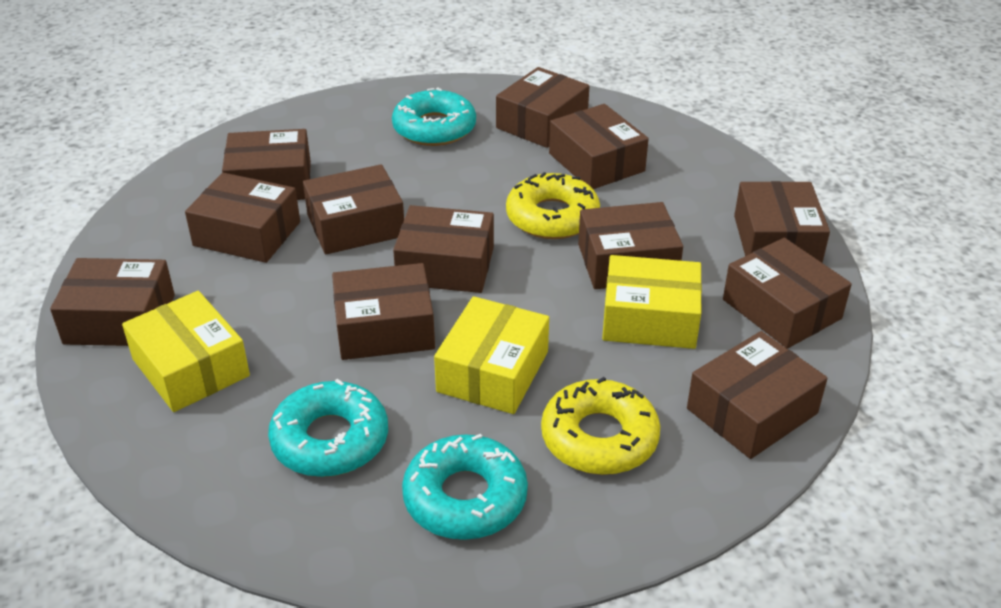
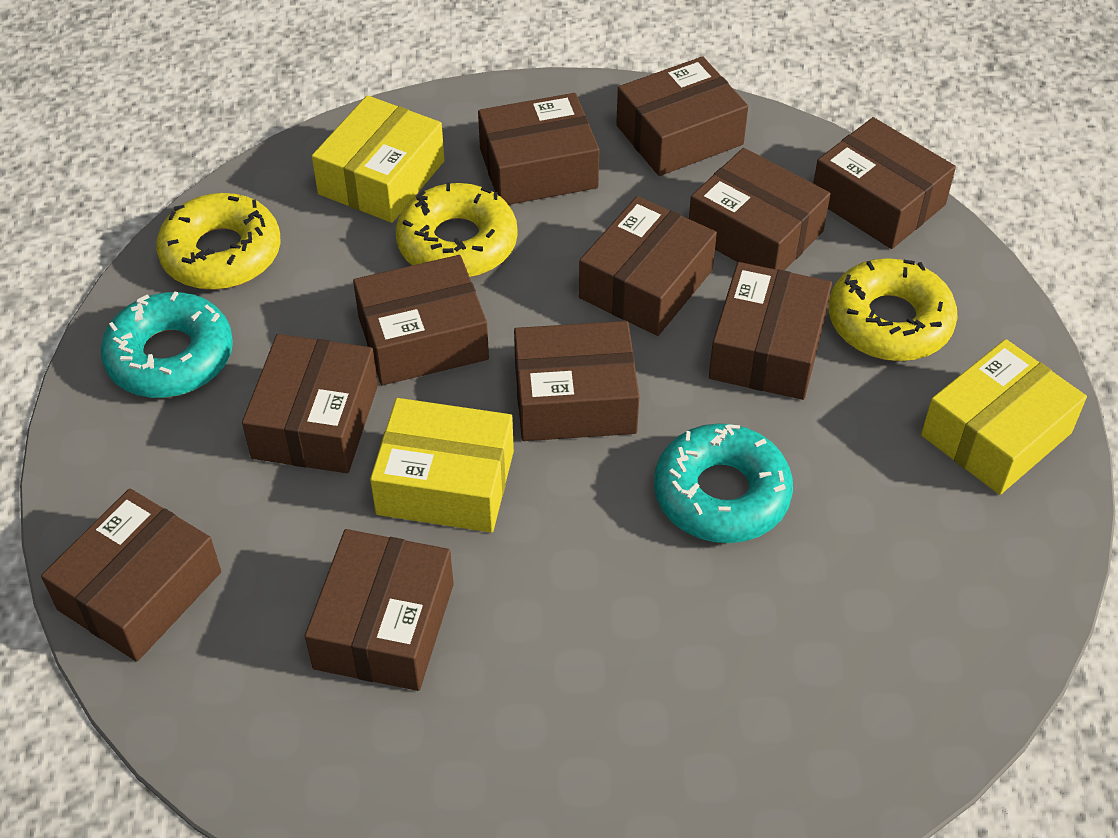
brown box: 12 -> 11
turquoise donut: 3 -> 2
yellow donut: 2 -> 3

